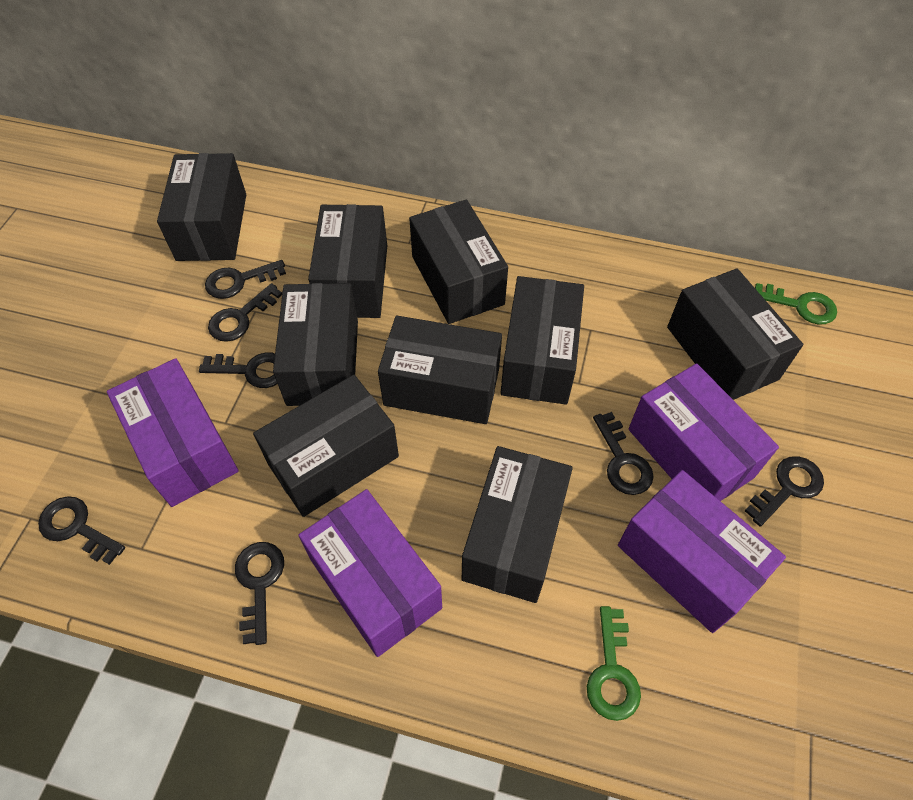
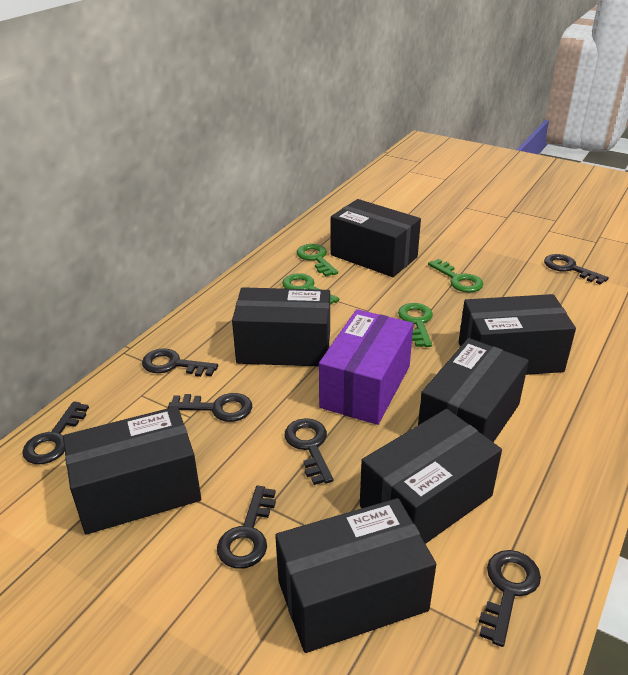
black box: 9 -> 7
green key: 2 -> 4
purple box: 4 -> 1

